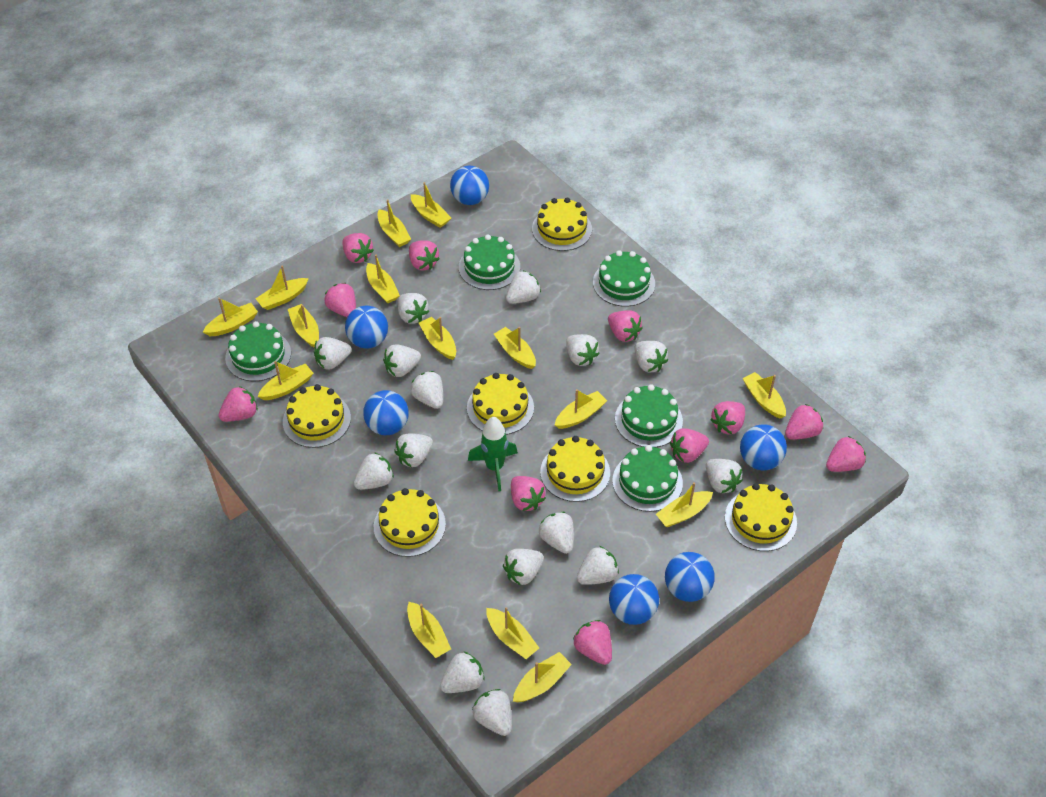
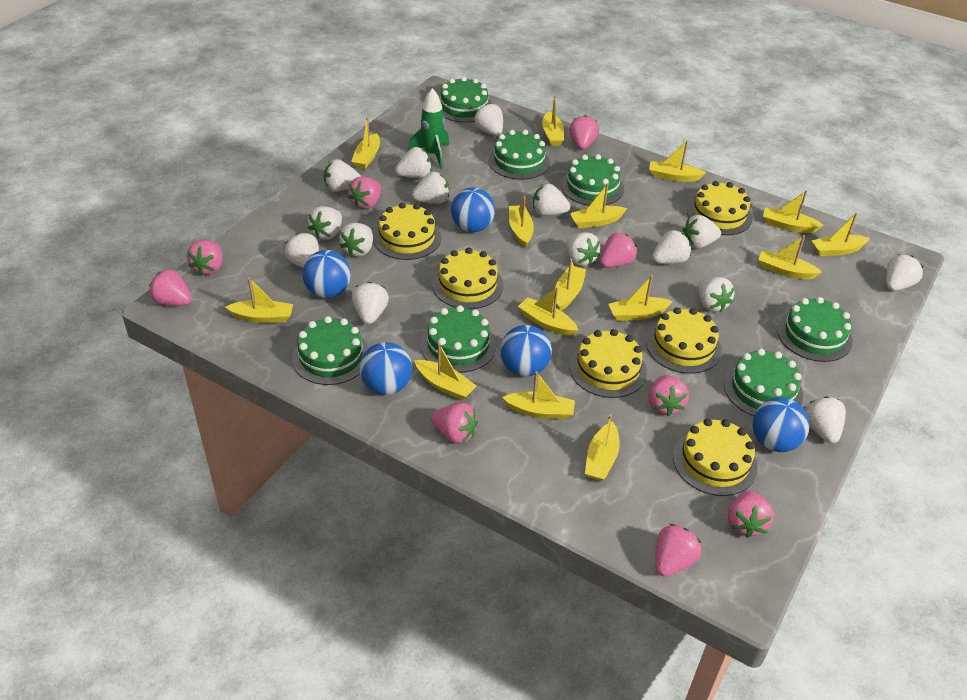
blue ball: 6 -> 5
green cake: 5 -> 7
pink strawberry: 11 -> 9

